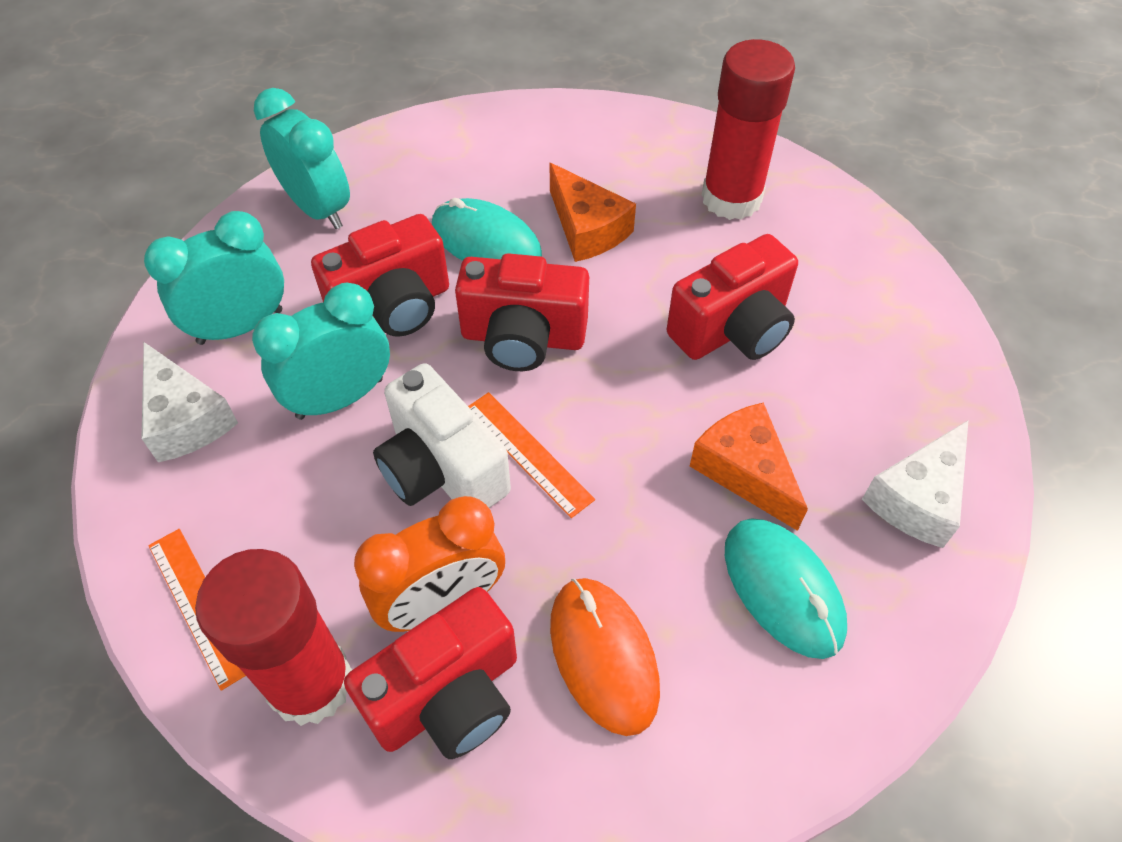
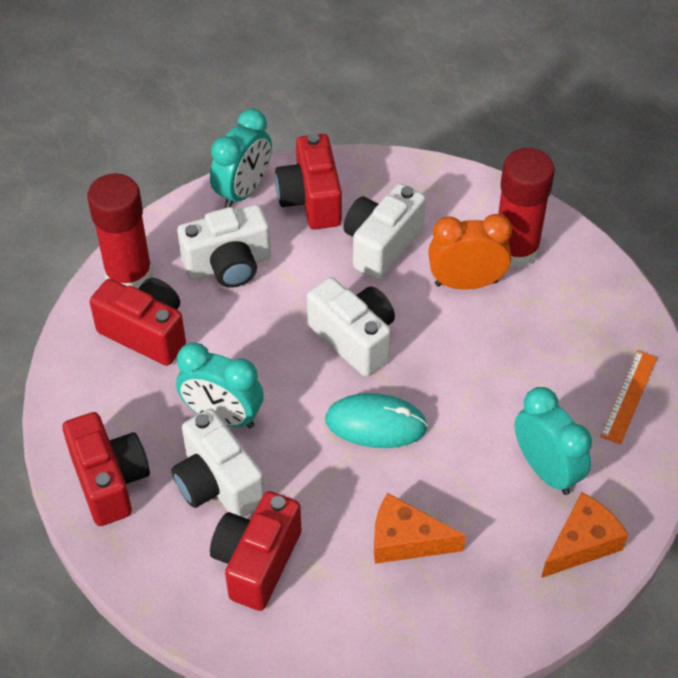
orange mouse: 1 -> 0
orange ruler: 2 -> 1
turquoise mouse: 2 -> 1
white camera: 1 -> 4
white cheese: 2 -> 0

